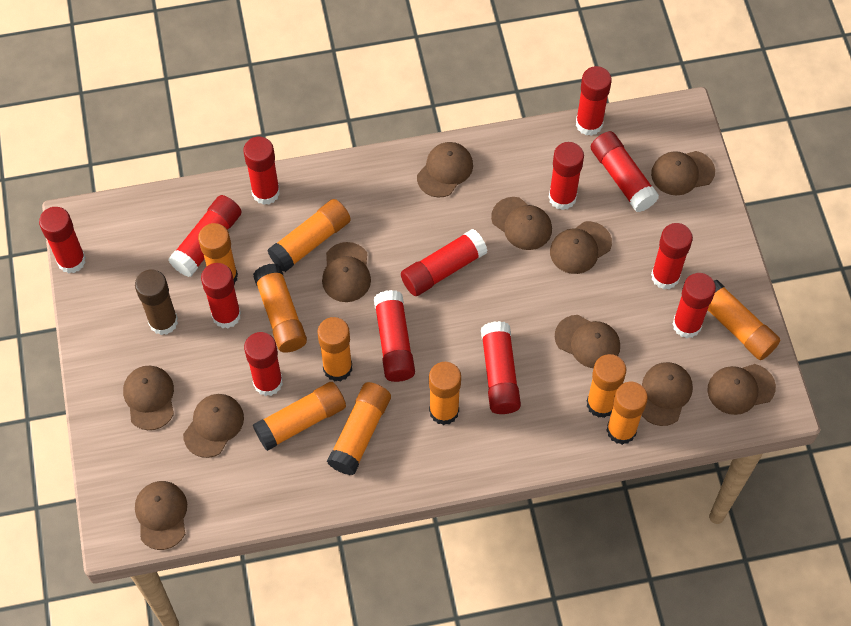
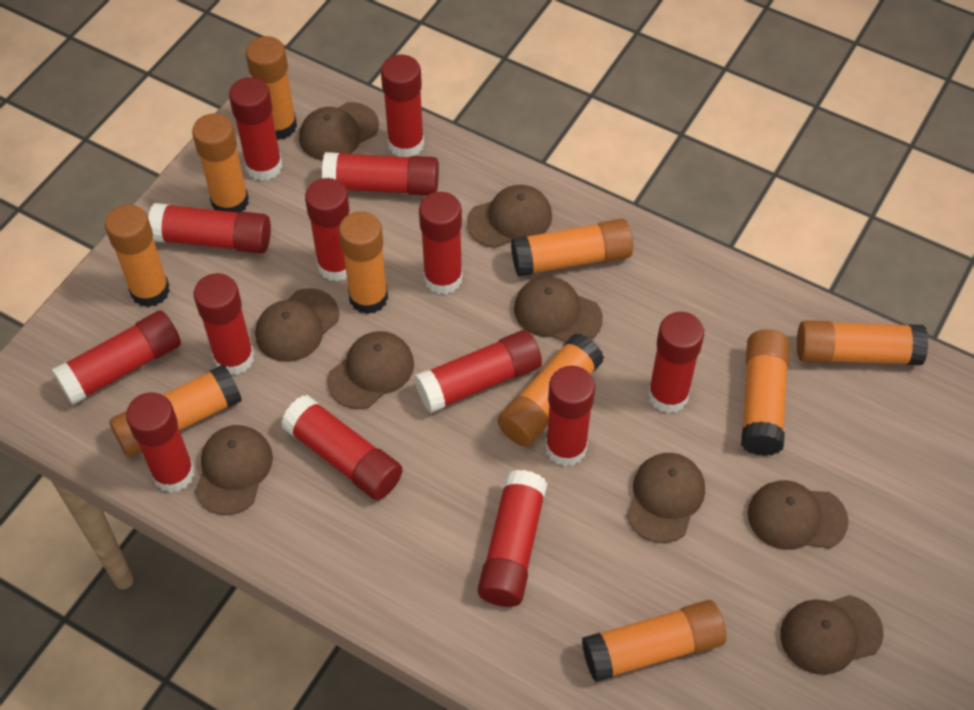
brown cap: 11 -> 9
brown glue stick: 1 -> 0
red glue stick: 13 -> 14

